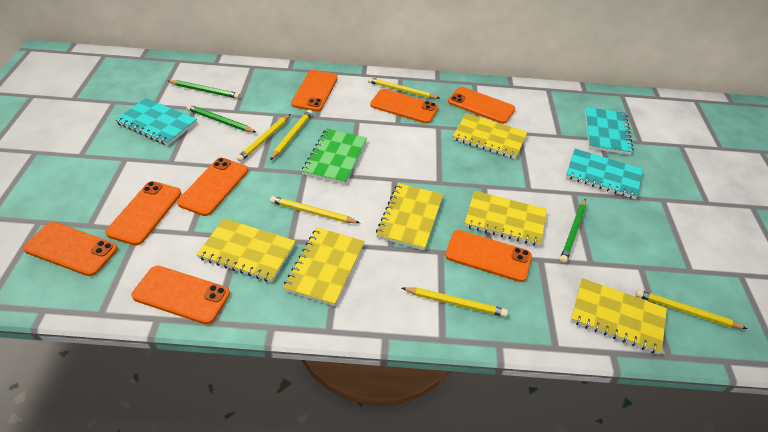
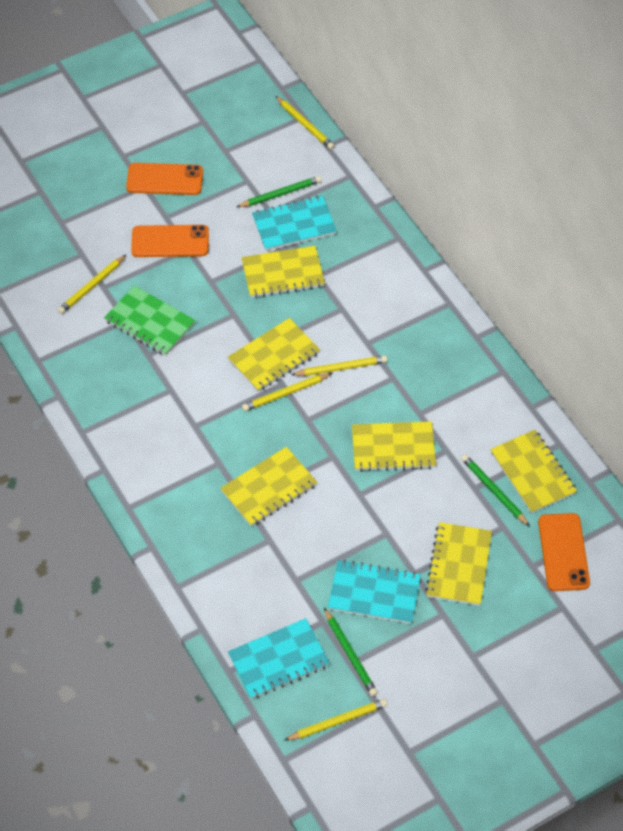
orange phone: 8 -> 3
yellow pencil: 6 -> 5

